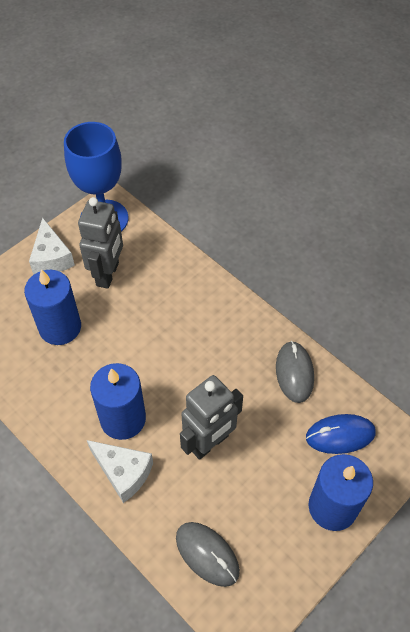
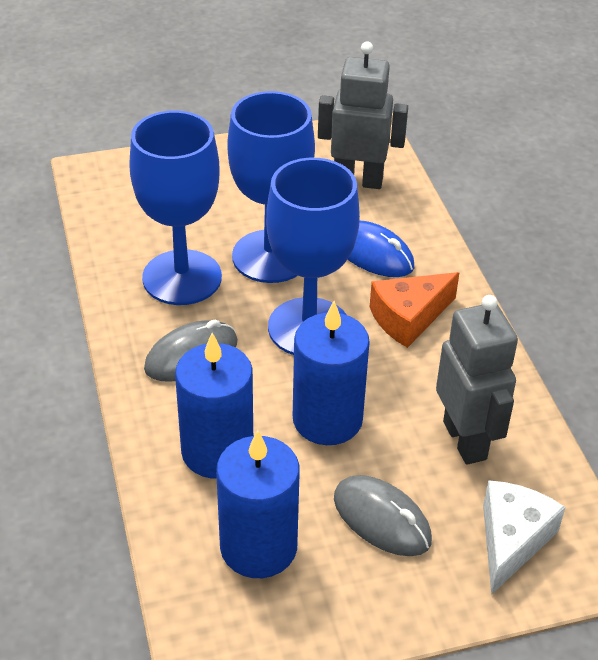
blue goblet: 1 -> 3
orange cheese: 0 -> 1
white cheese: 2 -> 1

